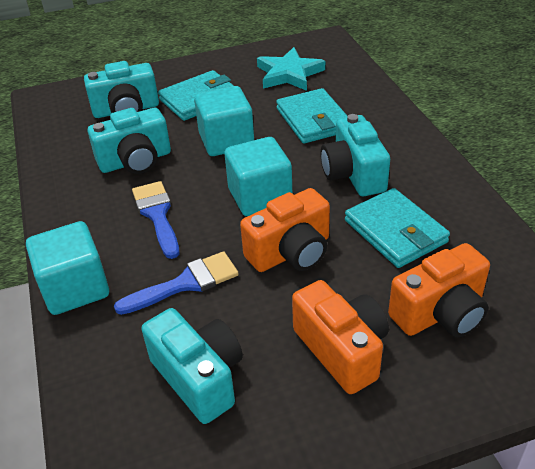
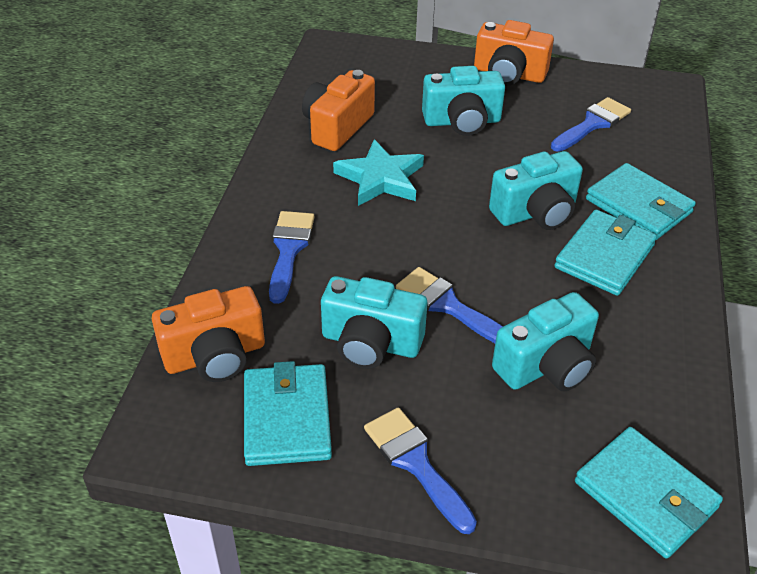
blue brush: 2 -> 4
turquoise cube: 3 -> 0
turquoise wallet: 3 -> 4

